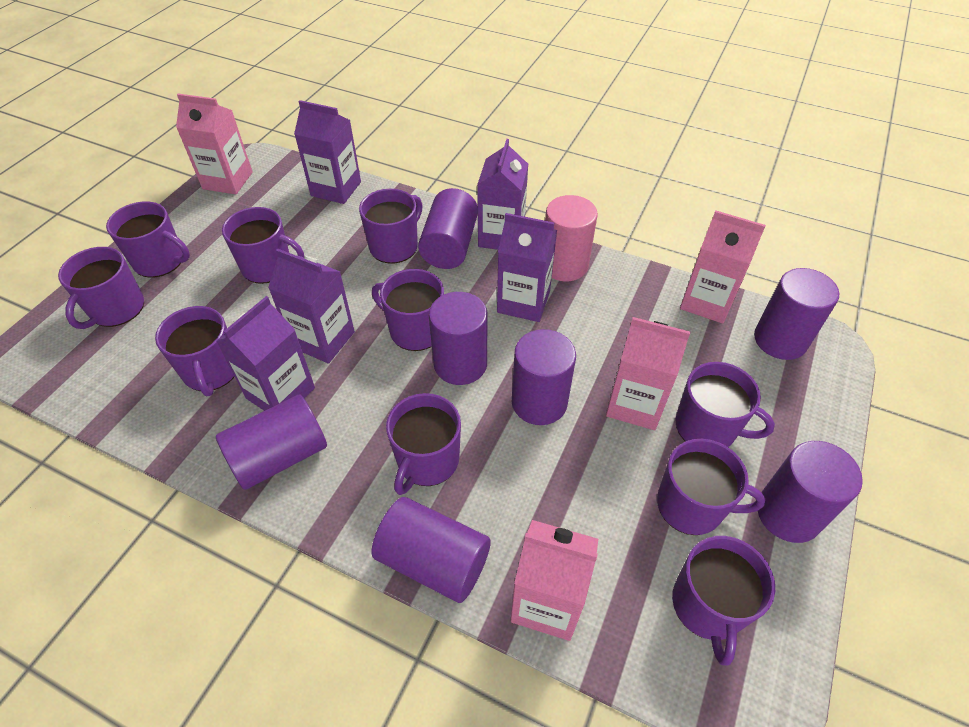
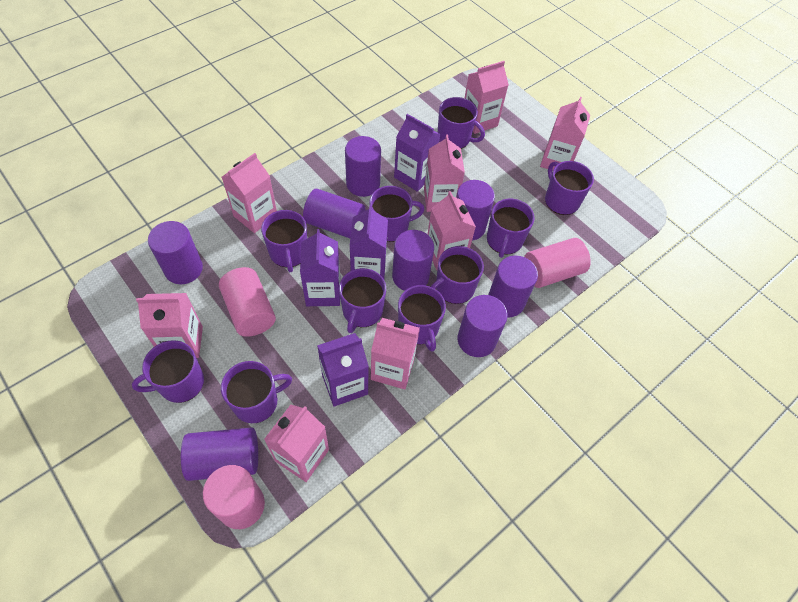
pink carton: 4 -> 8
pink cylinder: 1 -> 3
purple carton: 5 -> 4
purple cylinder: 7 -> 8

